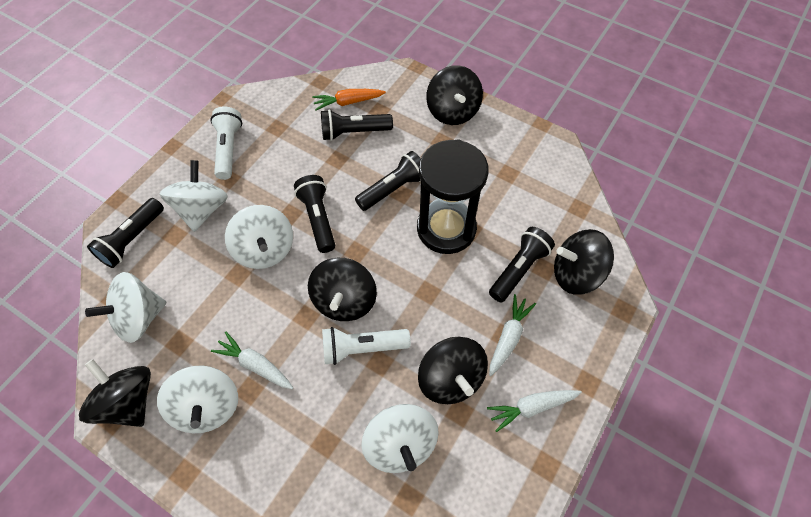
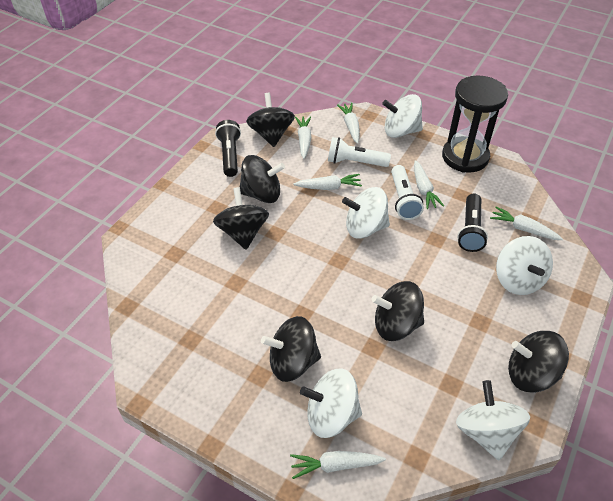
black flashlight: 5 -> 2
black spinning top: 5 -> 6
orange carrot: 1 -> 0
white carrot: 3 -> 6

